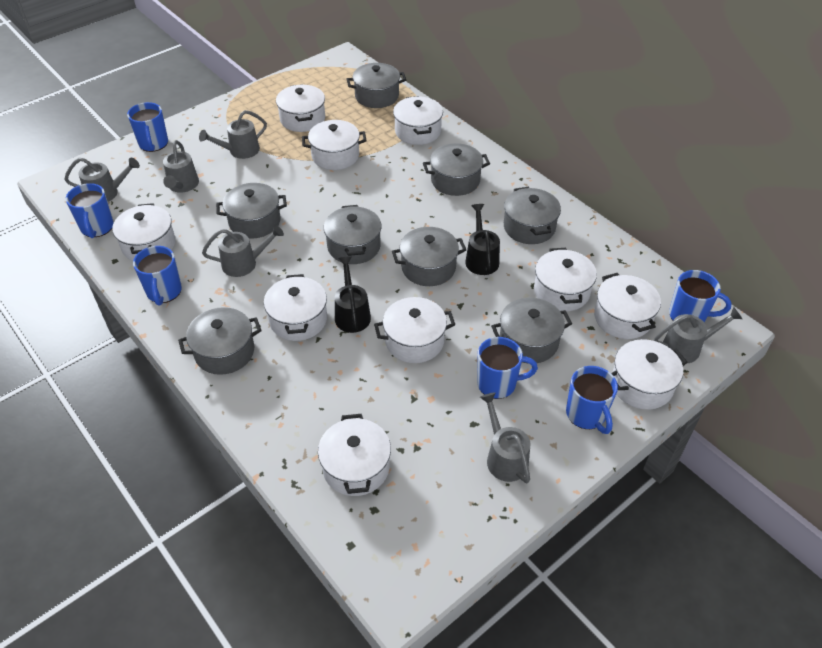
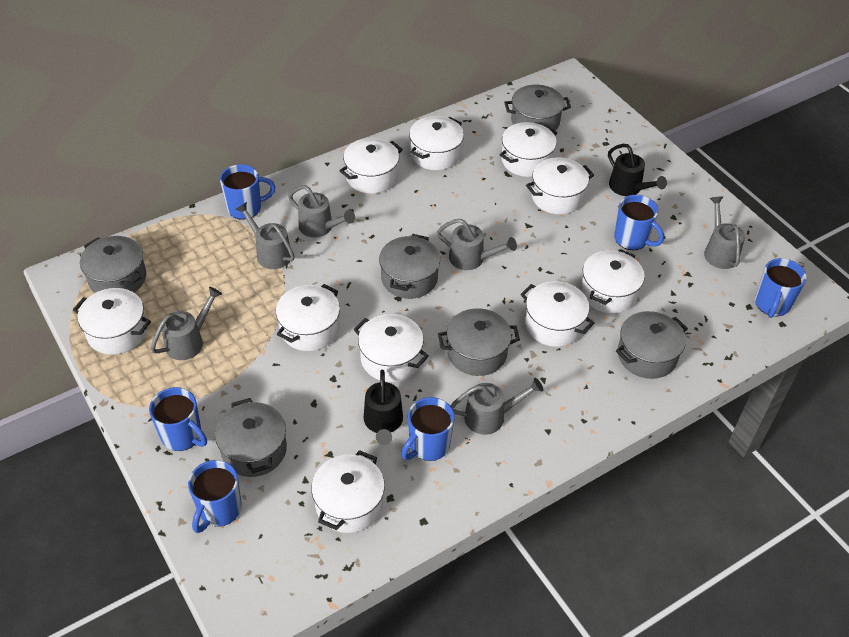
grey pot: 8 -> 6

